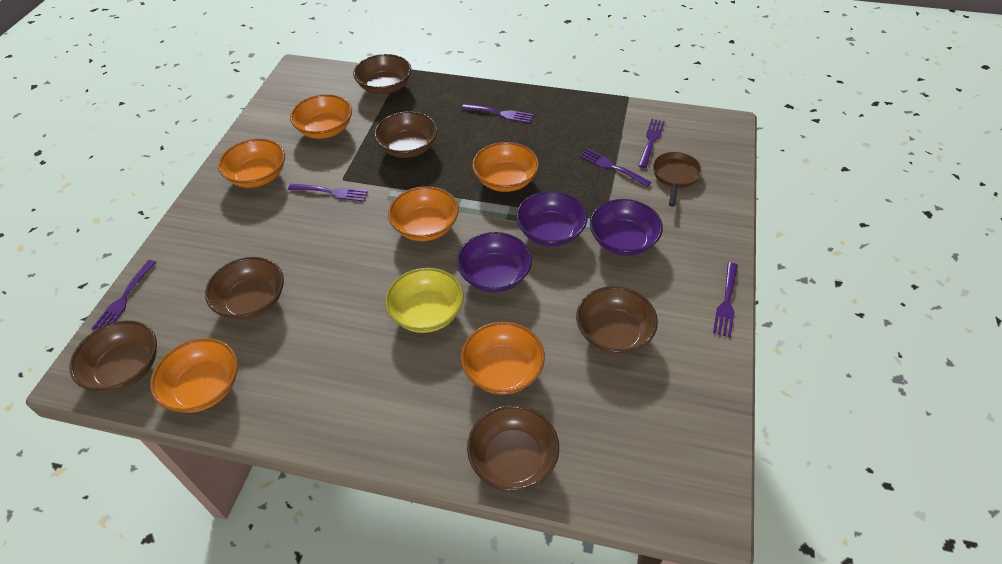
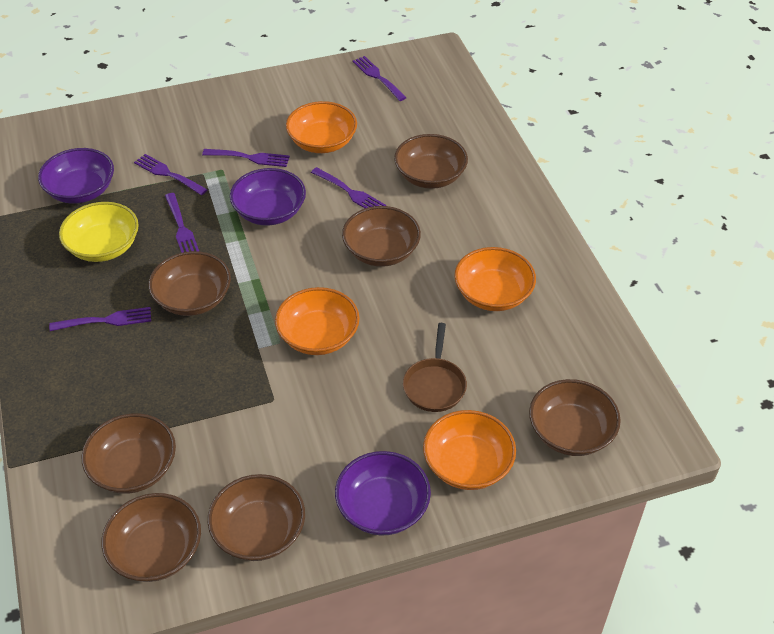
brown bowl: 6 -> 7
orange bowl: 6 -> 4

